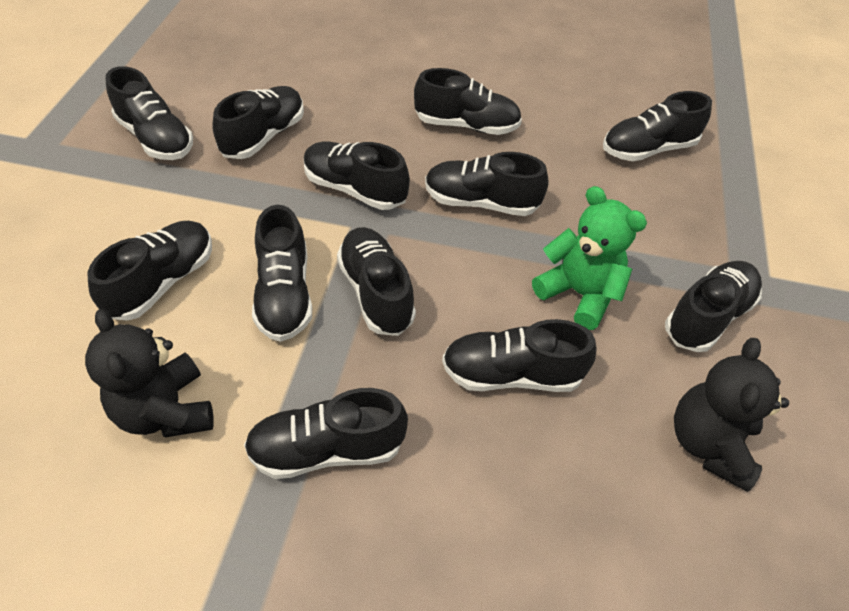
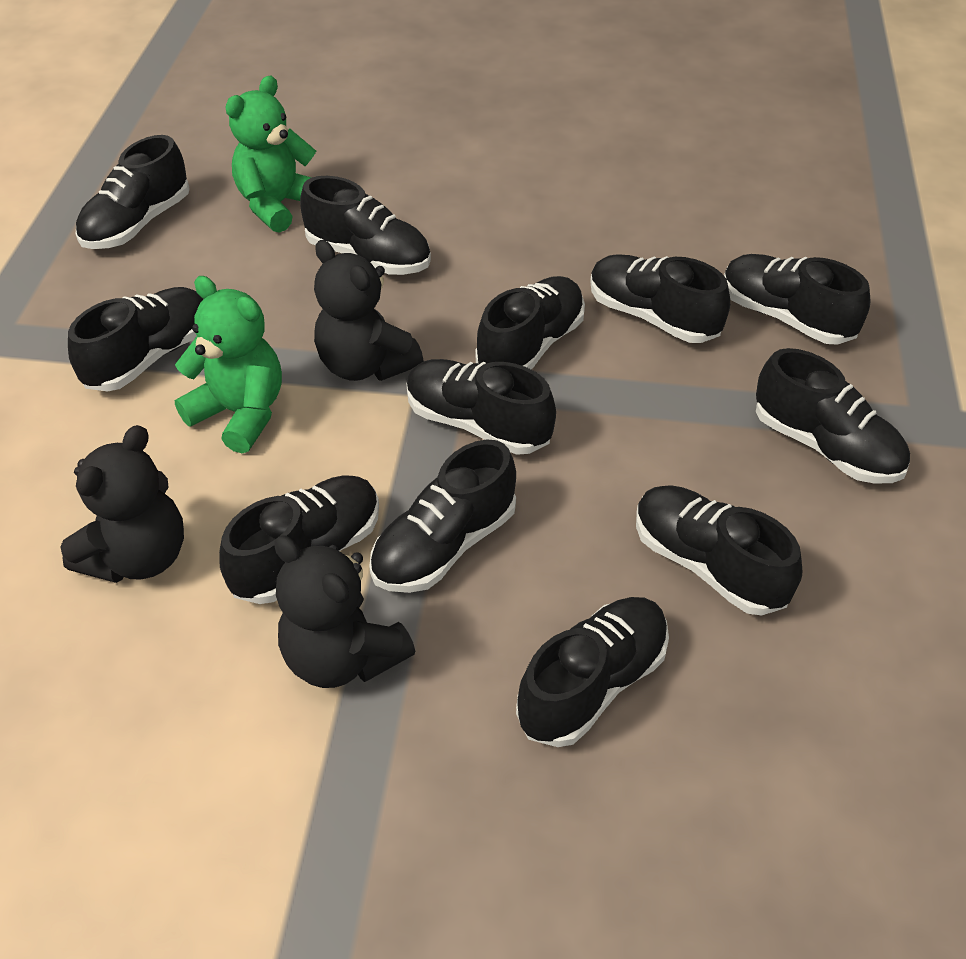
black teddy bear: 2 -> 3
green teddy bear: 1 -> 2

